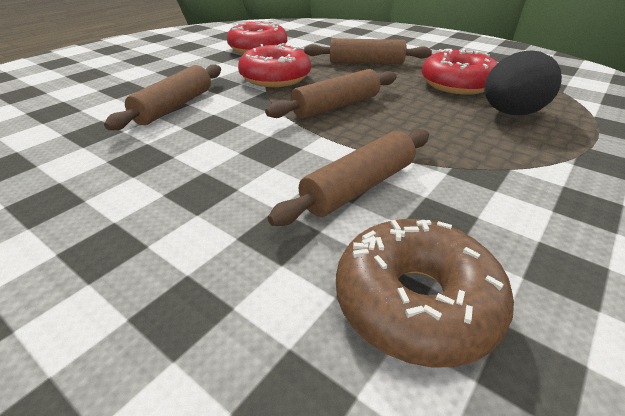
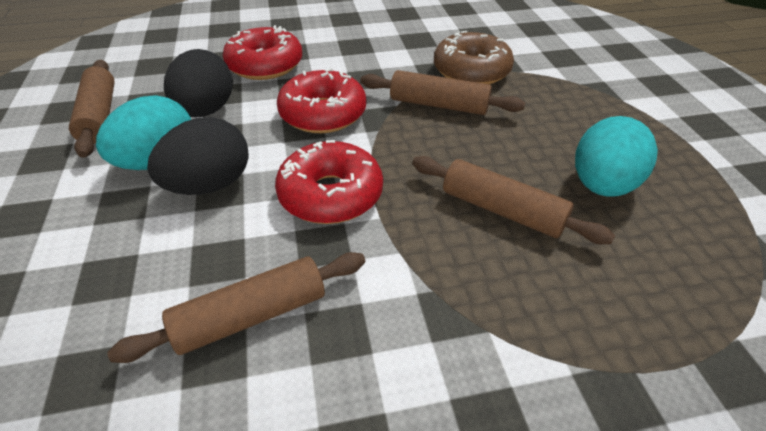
black egg: 1 -> 2
turquoise egg: 0 -> 2

